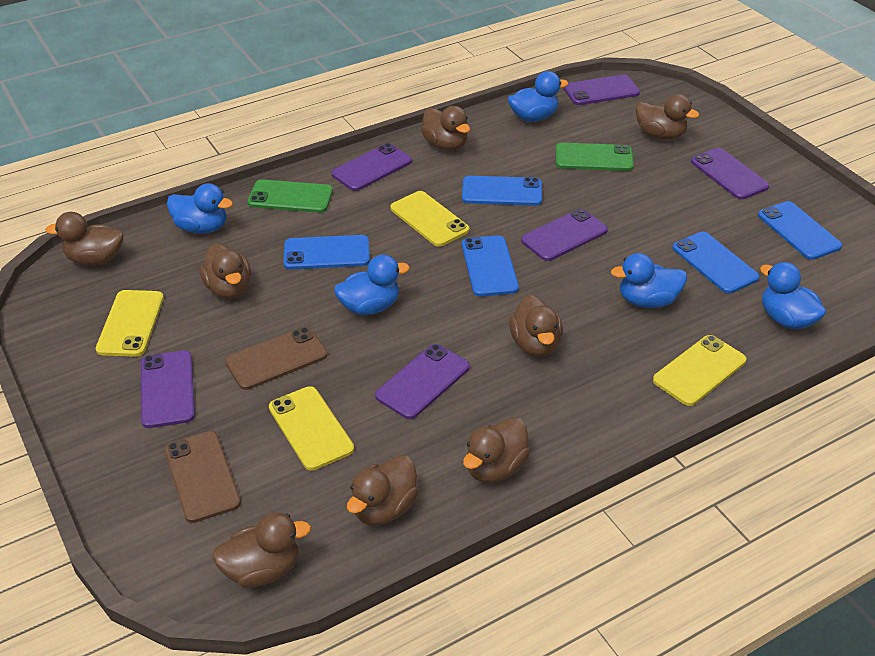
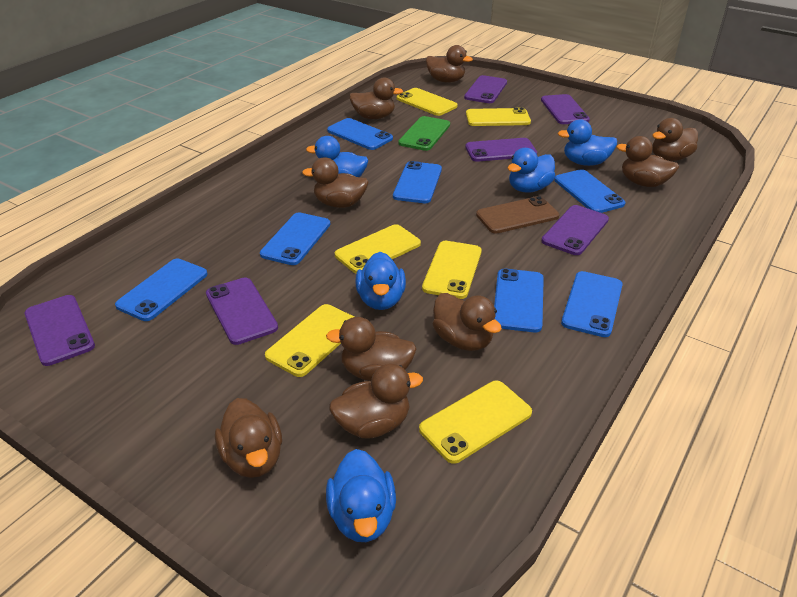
blue phone: 5 -> 7
brown duck: 8 -> 9
brown phone: 2 -> 1
green phone: 2 -> 1
yellow phone: 4 -> 6

